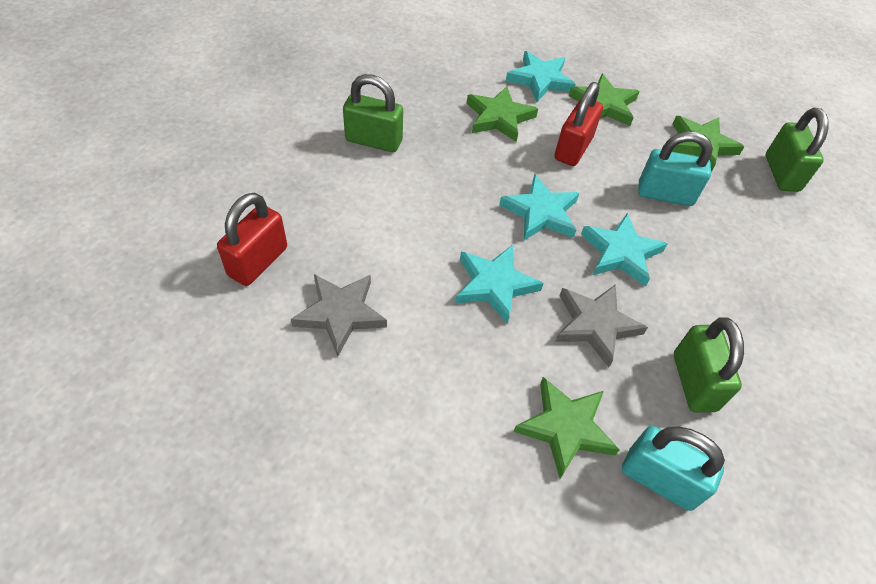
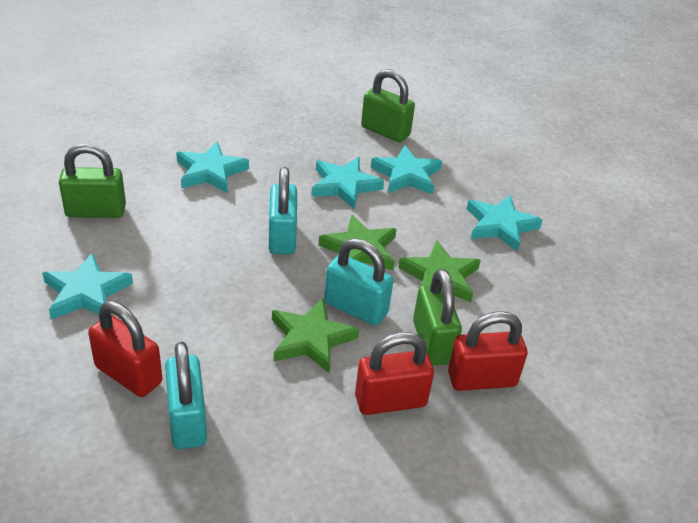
green star: 4 -> 3
grey star: 2 -> 0
red padlock: 2 -> 3
turquoise padlock: 2 -> 3
turquoise star: 4 -> 5

